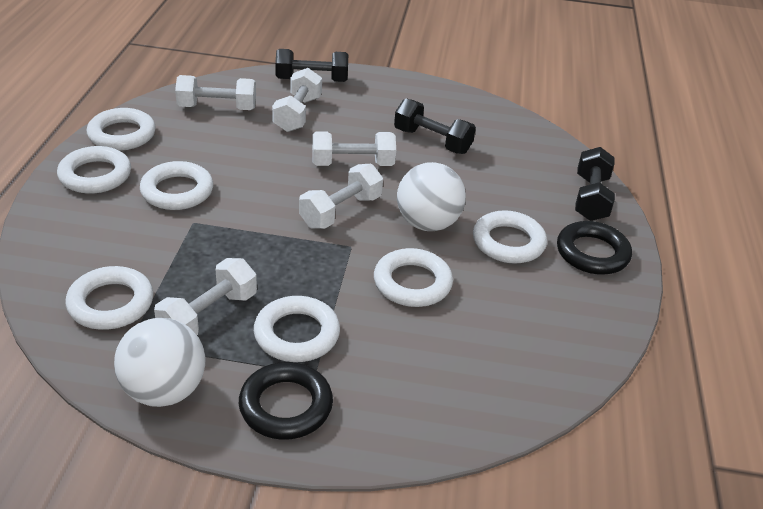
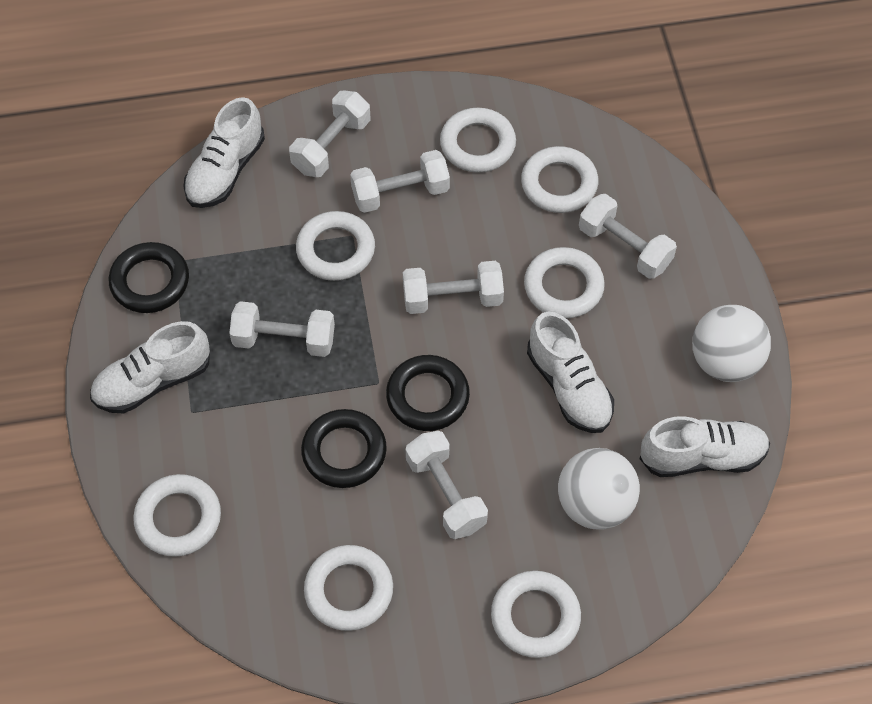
black dumbbell: 3 -> 0
black ring: 2 -> 3
white dumbbell: 5 -> 6
white shoe: 0 -> 4

